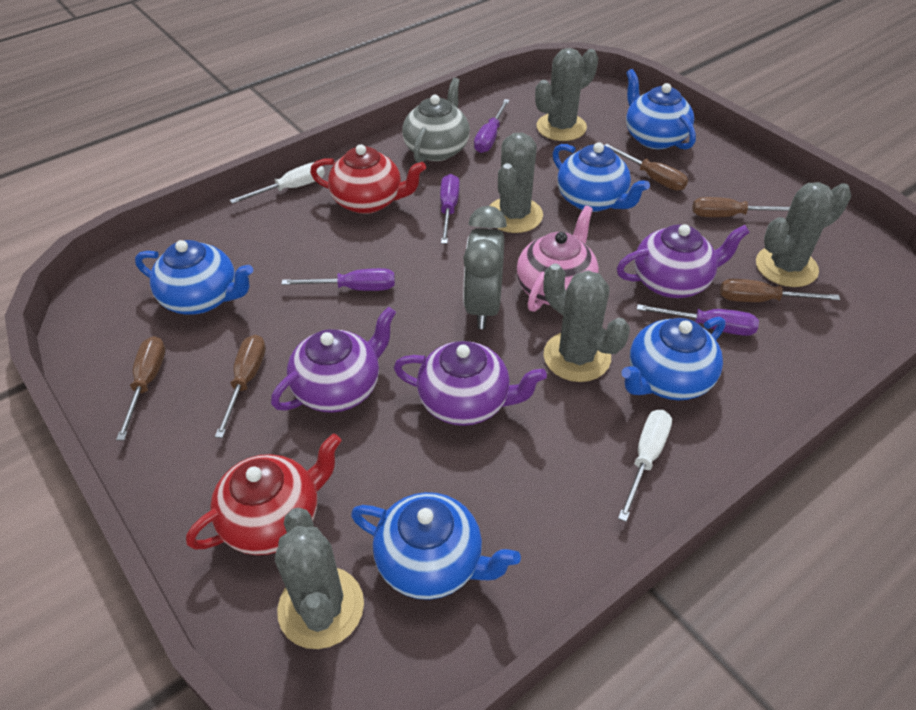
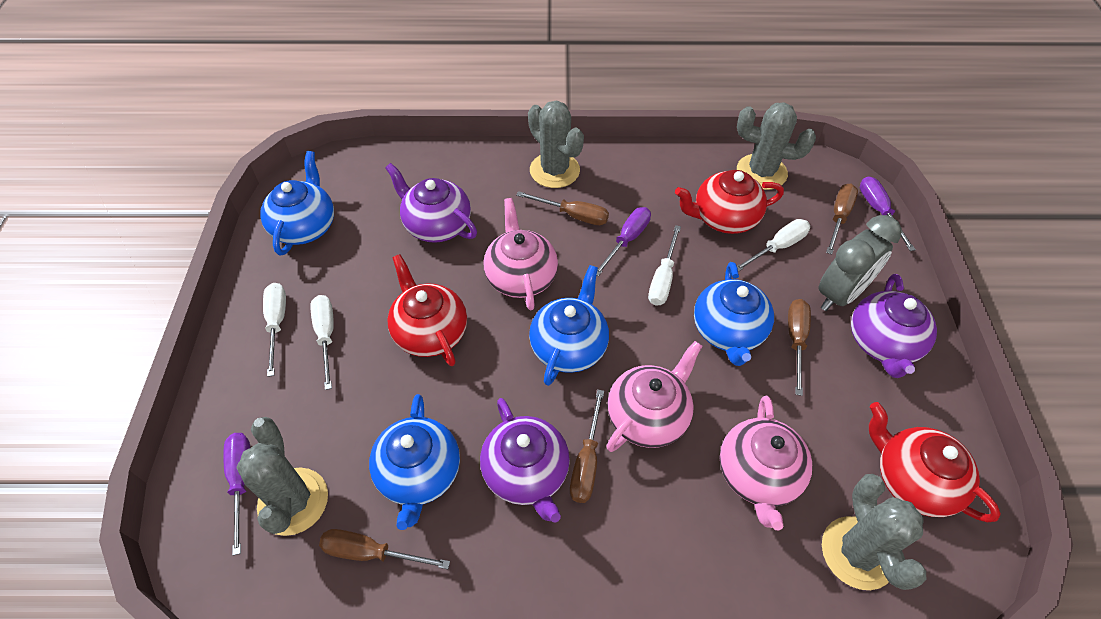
blue teapot: 5 -> 4
grey cactus: 5 -> 4
grey teapot: 1 -> 0
pink teapot: 1 -> 3
purple screwdriver: 4 -> 3
red teapot: 2 -> 3
white screwdriver: 2 -> 4

